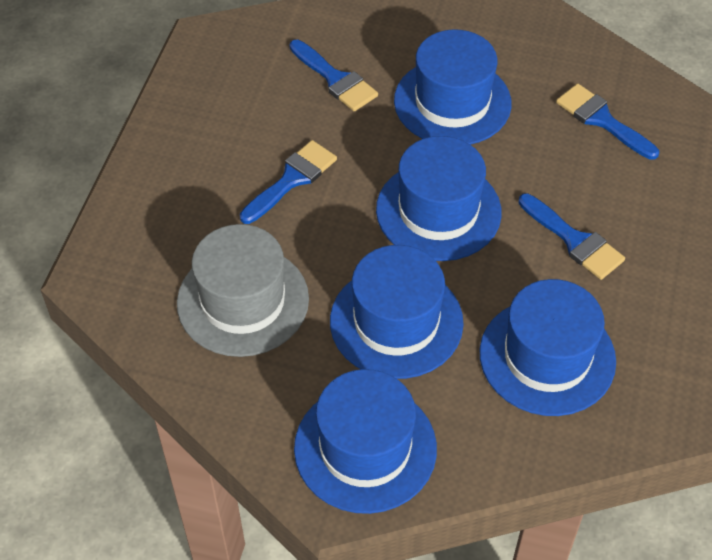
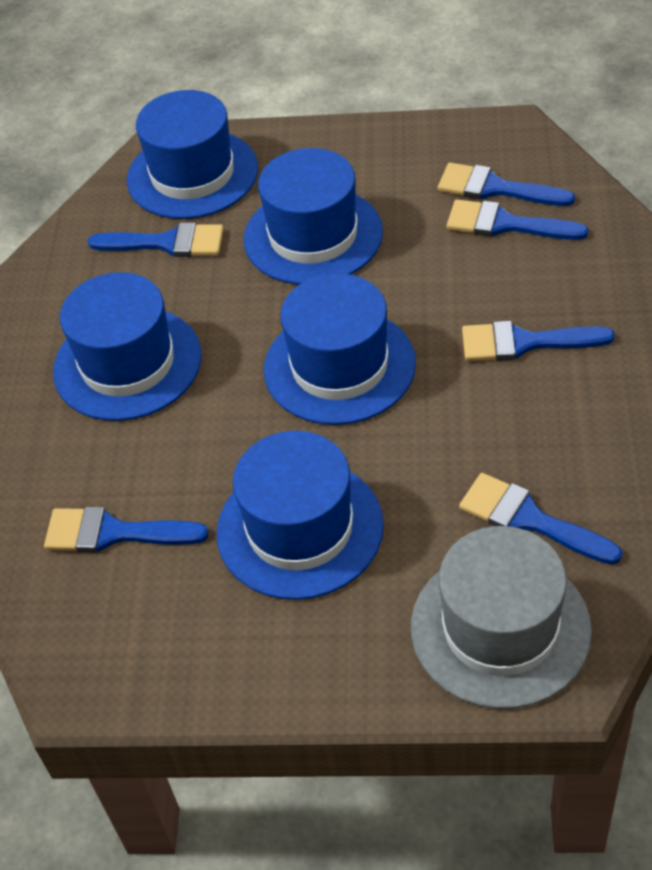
blue brush: 4 -> 6

